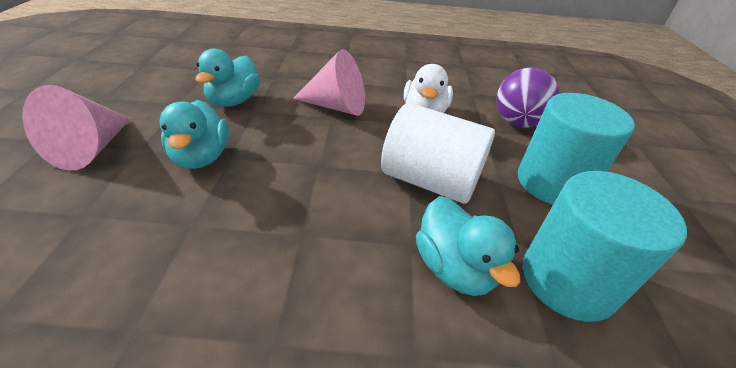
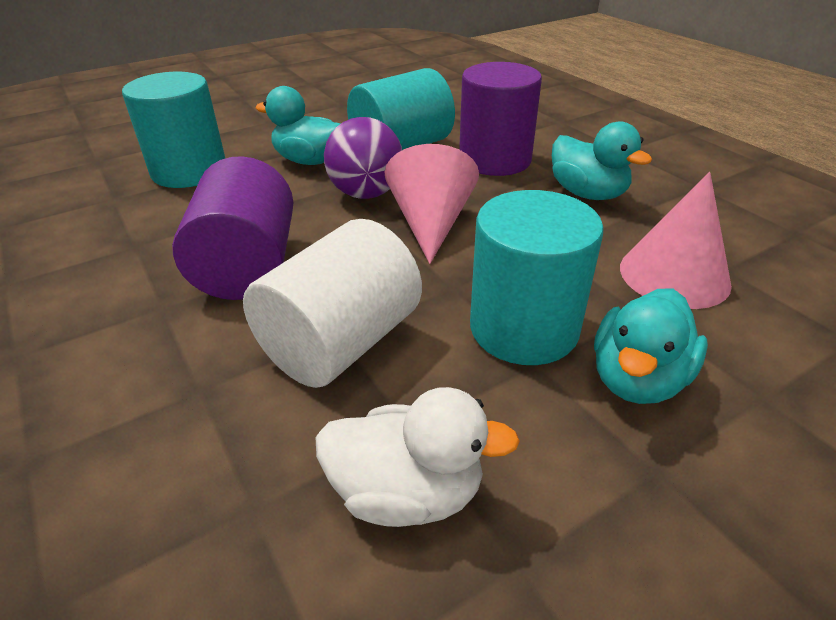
purple cylinder: 0 -> 2
turquoise cylinder: 2 -> 3

